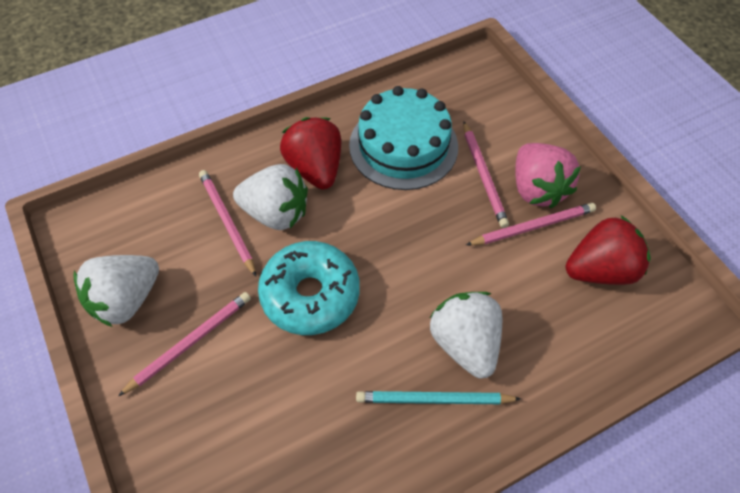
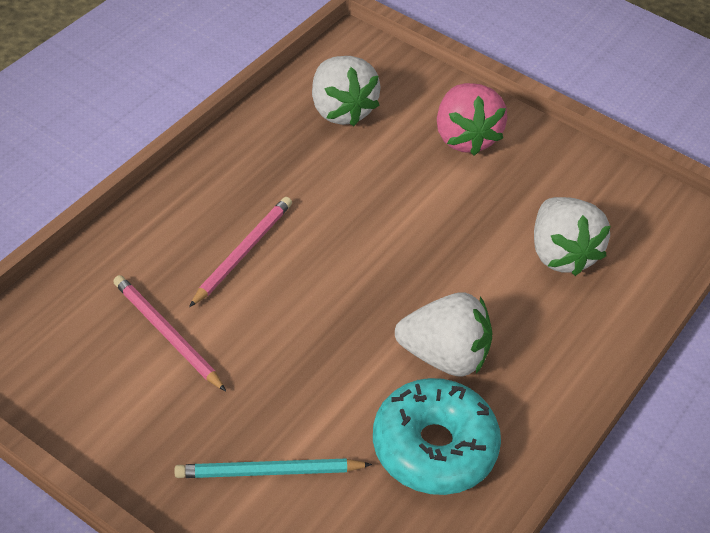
pink pencil: 4 -> 2
red strawberry: 2 -> 0
turquoise cake: 1 -> 0

